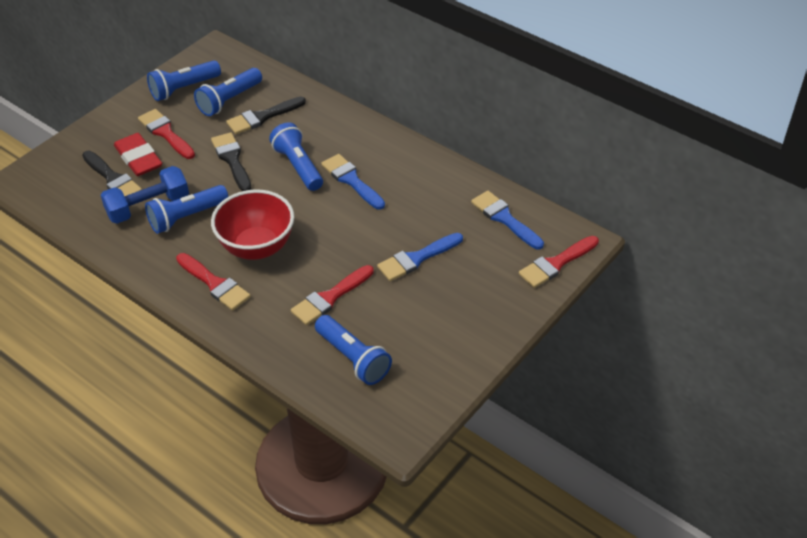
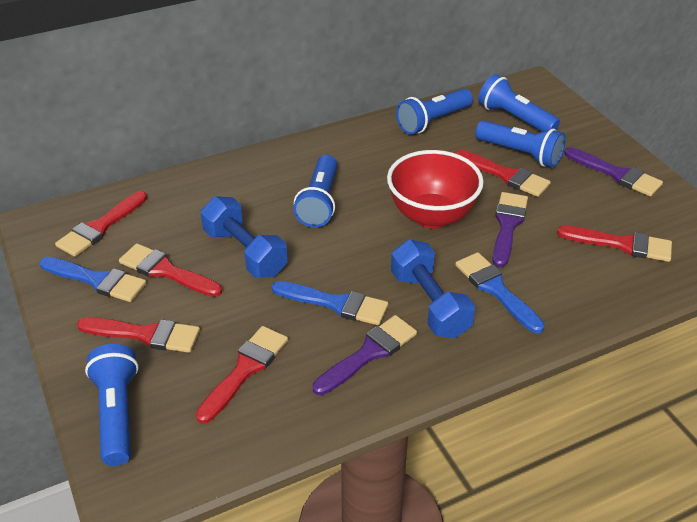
black brush: 3 -> 0
blue dumbbell: 1 -> 2
purple brush: 0 -> 3
red brush: 4 -> 6
red eraser: 1 -> 0

